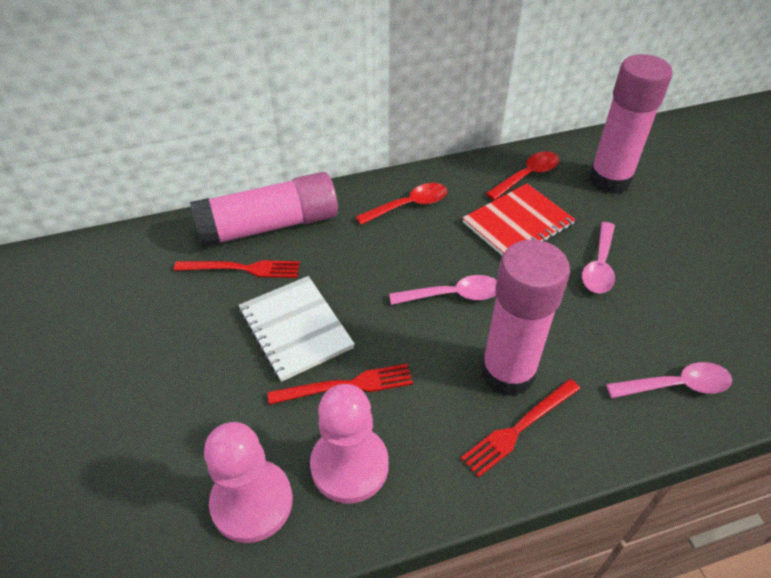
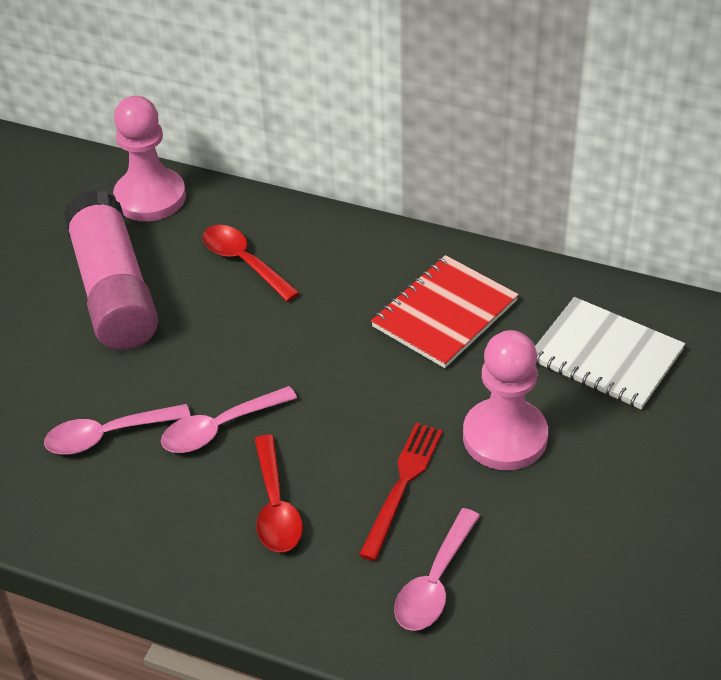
pink glue stick: 3 -> 1
red fork: 3 -> 1

